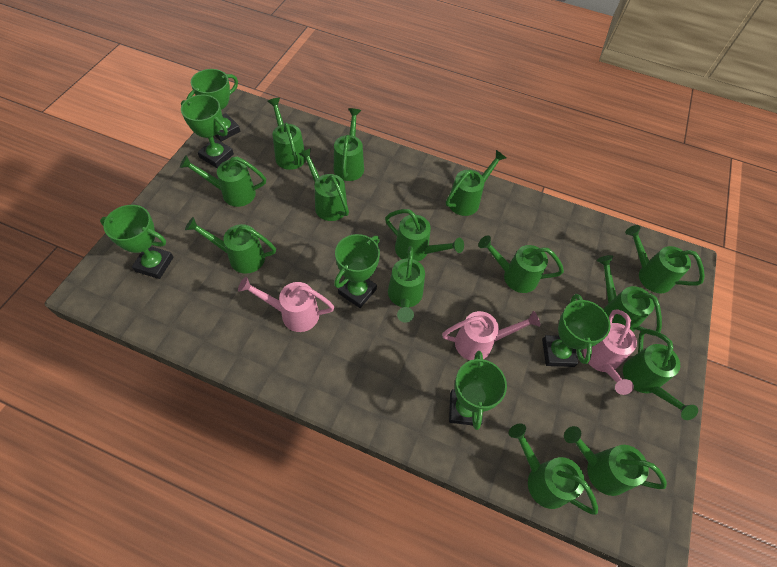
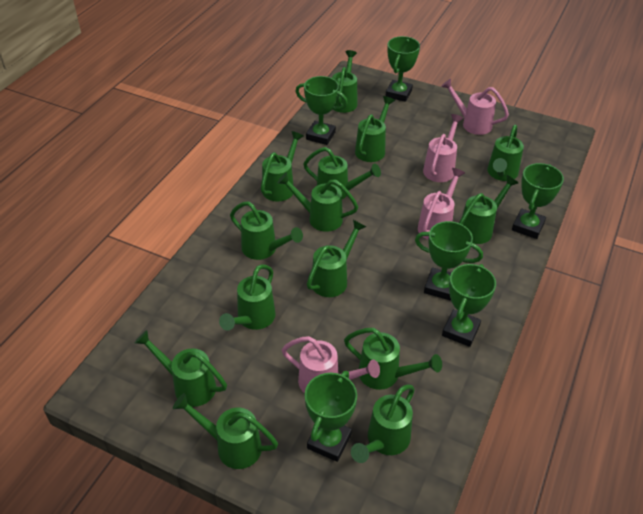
pink watering can: 3 -> 4

